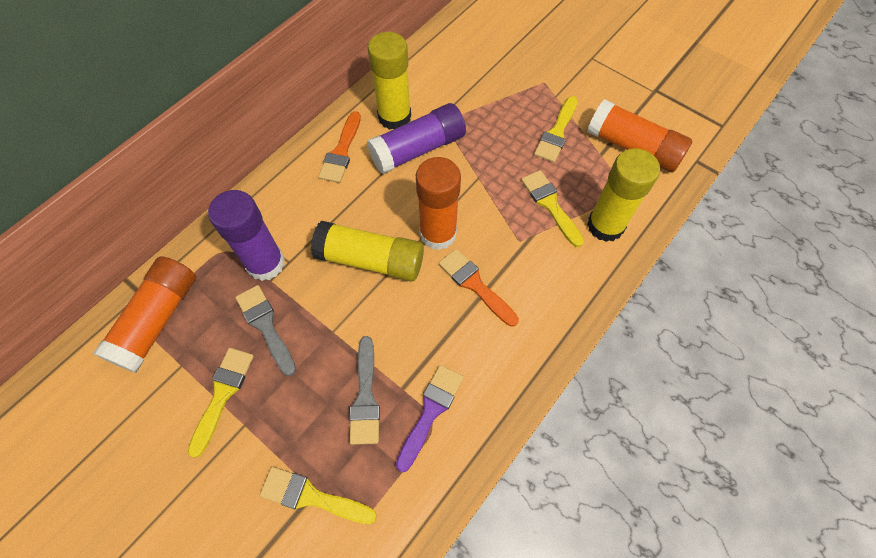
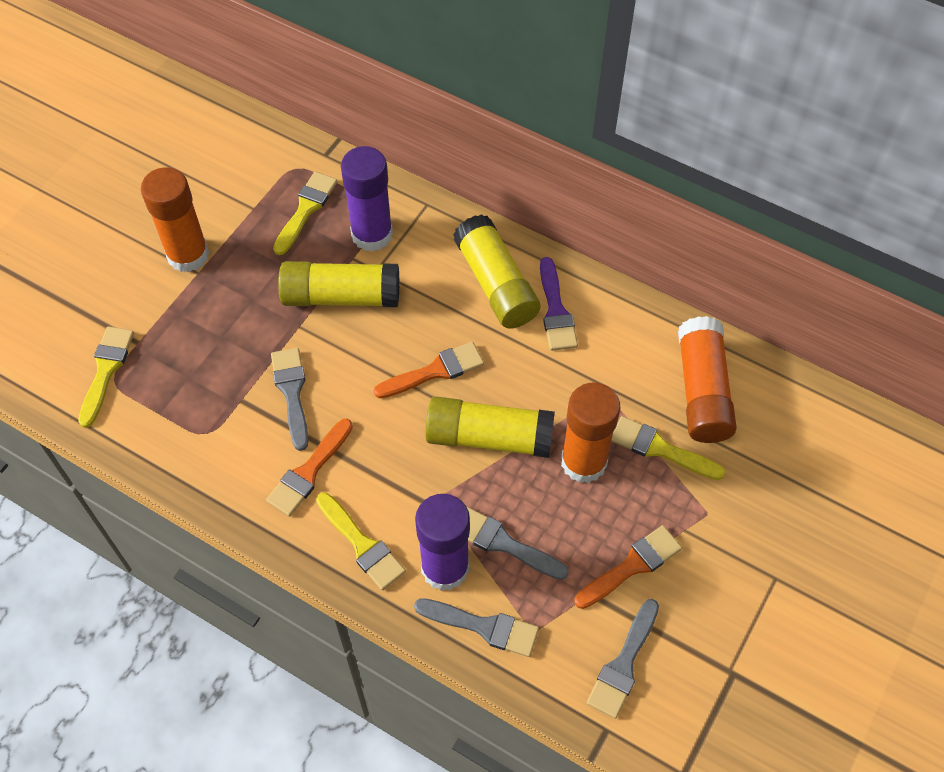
grey brush: 2 -> 4
orange brush: 2 -> 3

